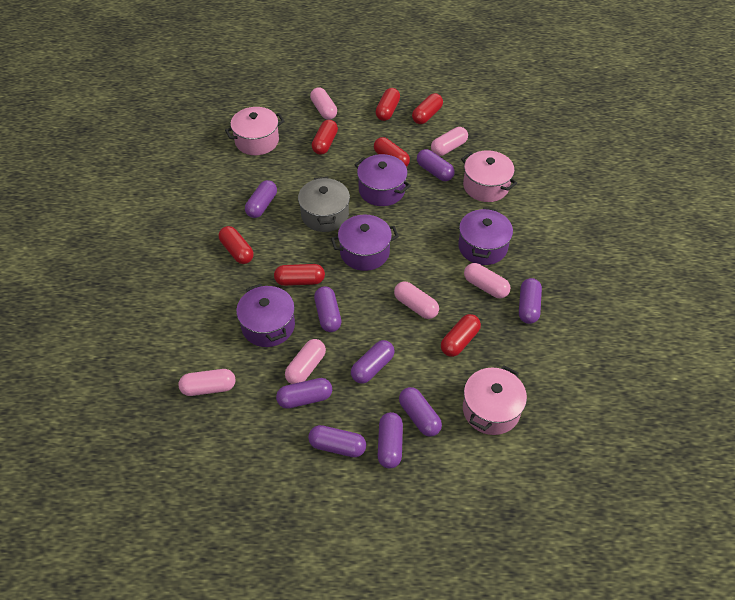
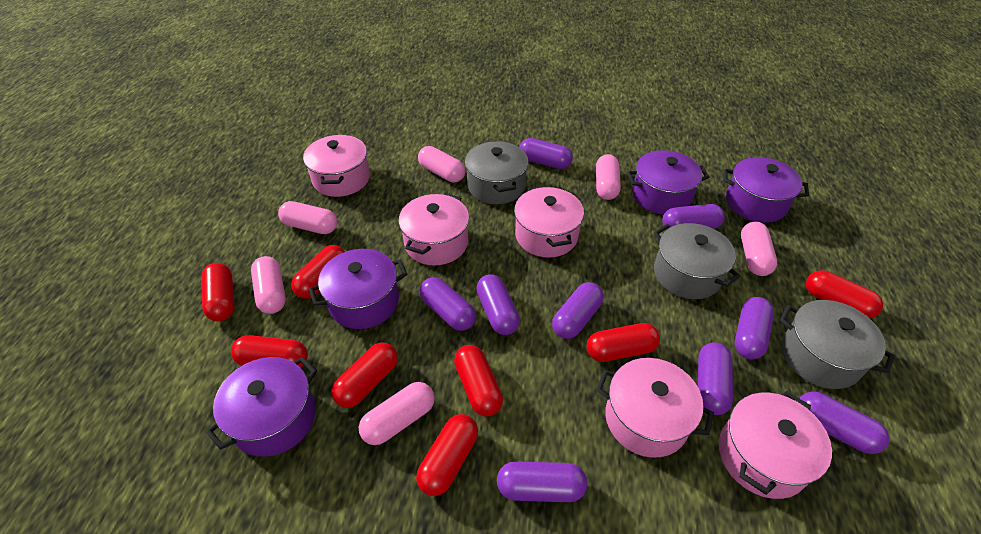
grey pot: 1 -> 3
pink pot: 3 -> 5
red capsule: 7 -> 8

